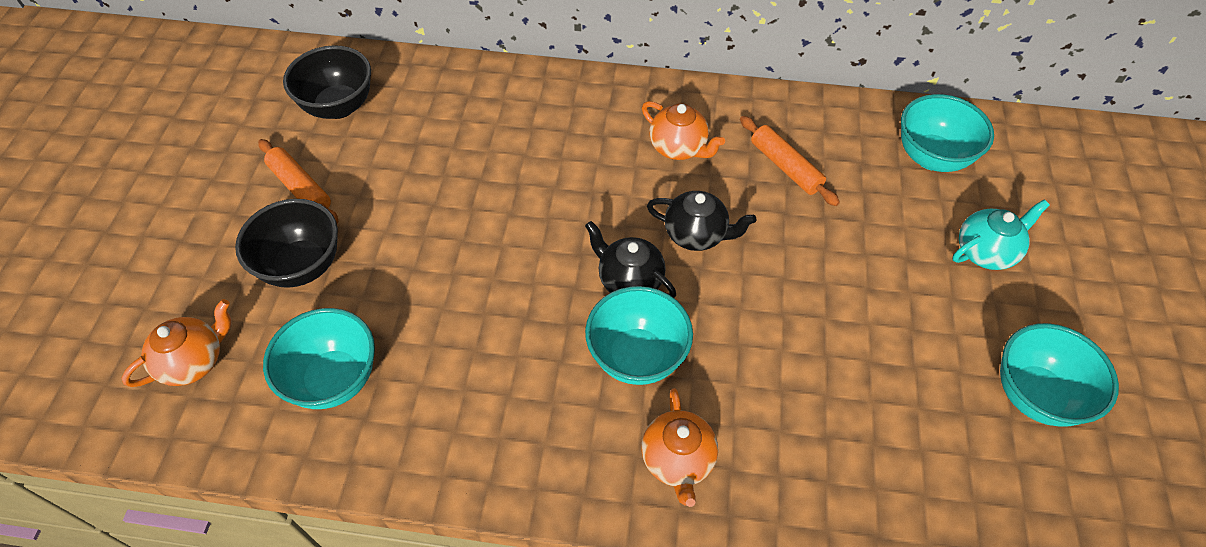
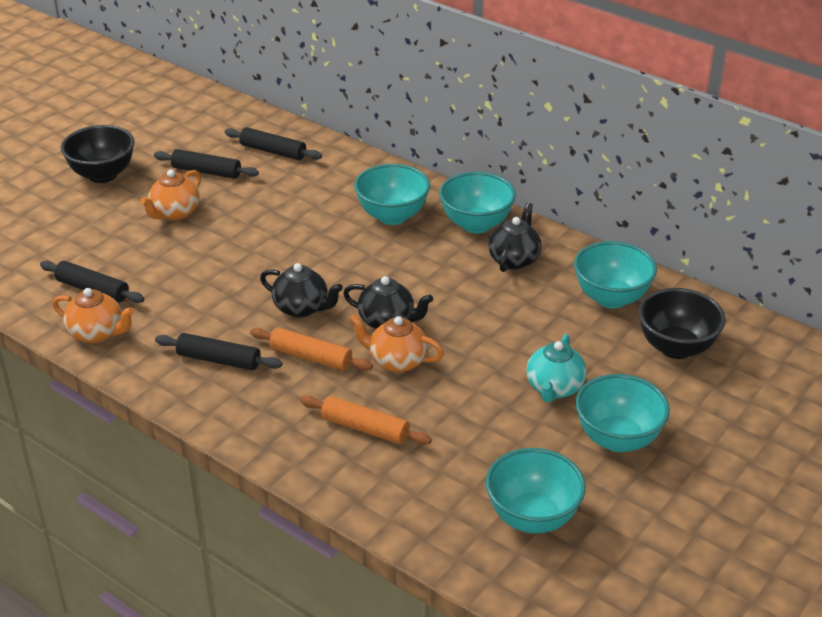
black rolling pin: 0 -> 4
black teapot: 2 -> 3
turquoise bowl: 4 -> 5

